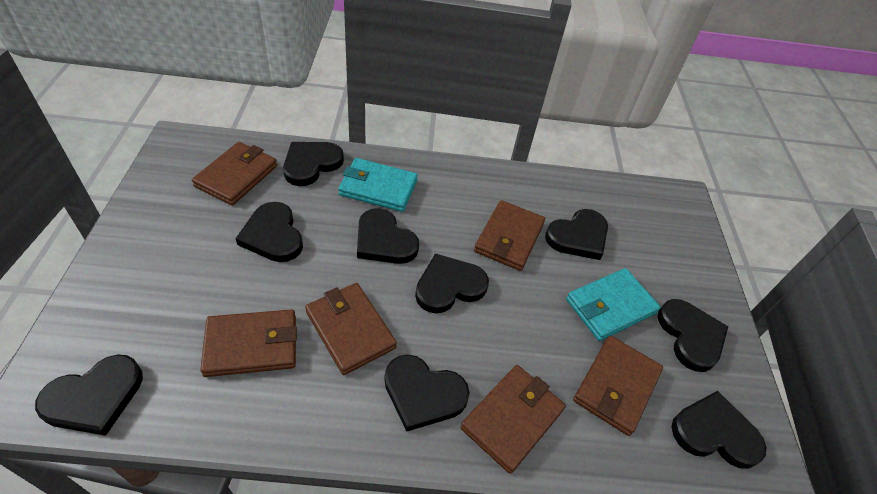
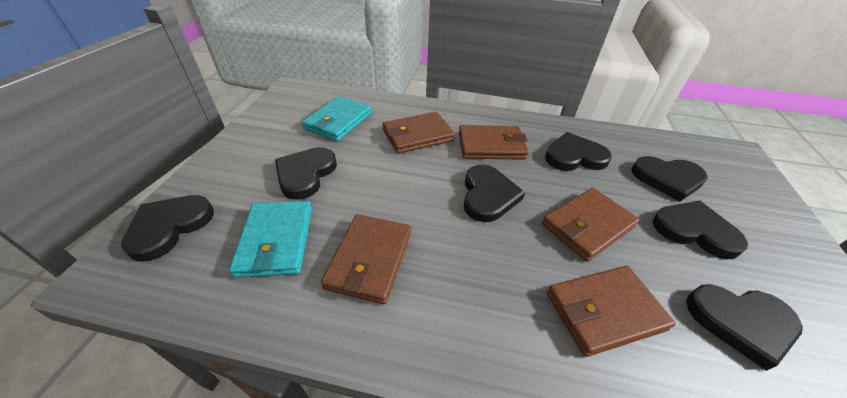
black heart: 9 -> 7
brown wallet: 6 -> 5

